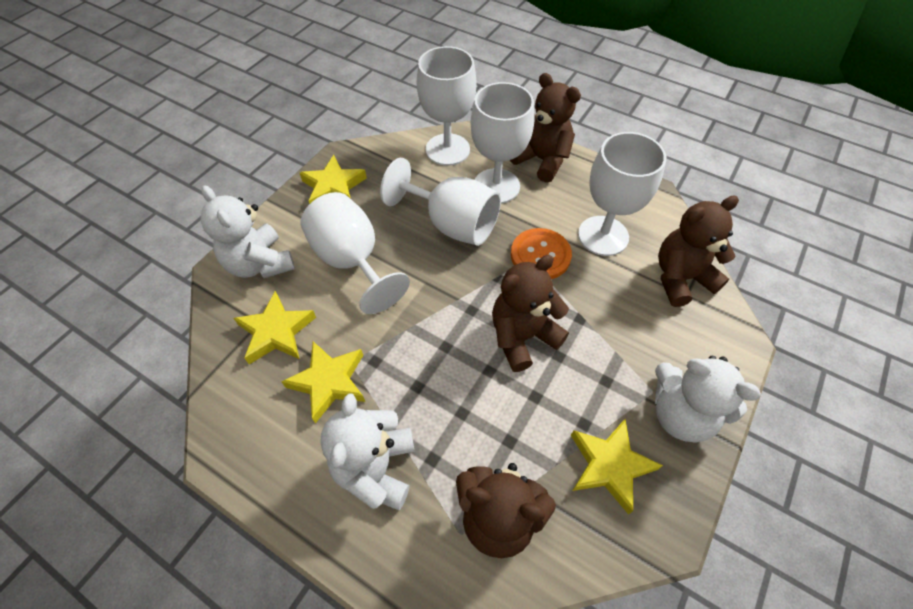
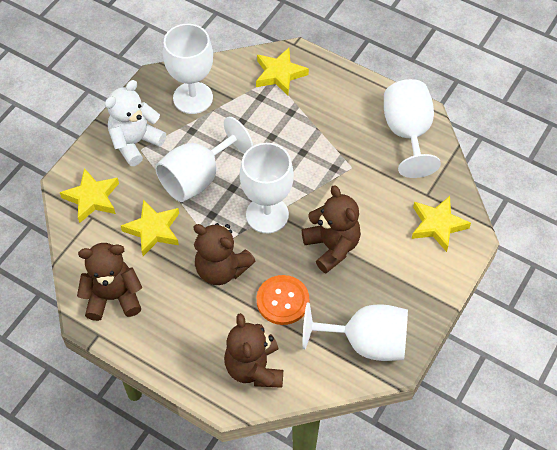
white teddy bear: 3 -> 1

